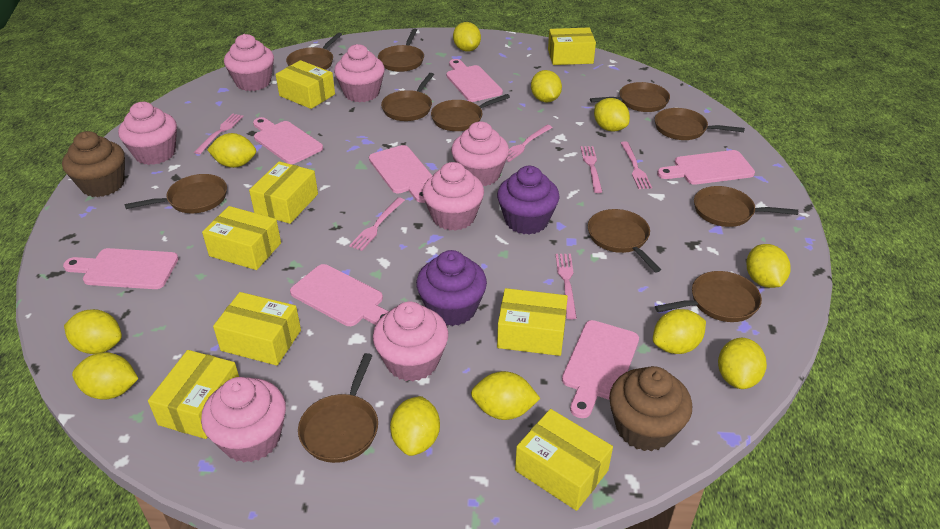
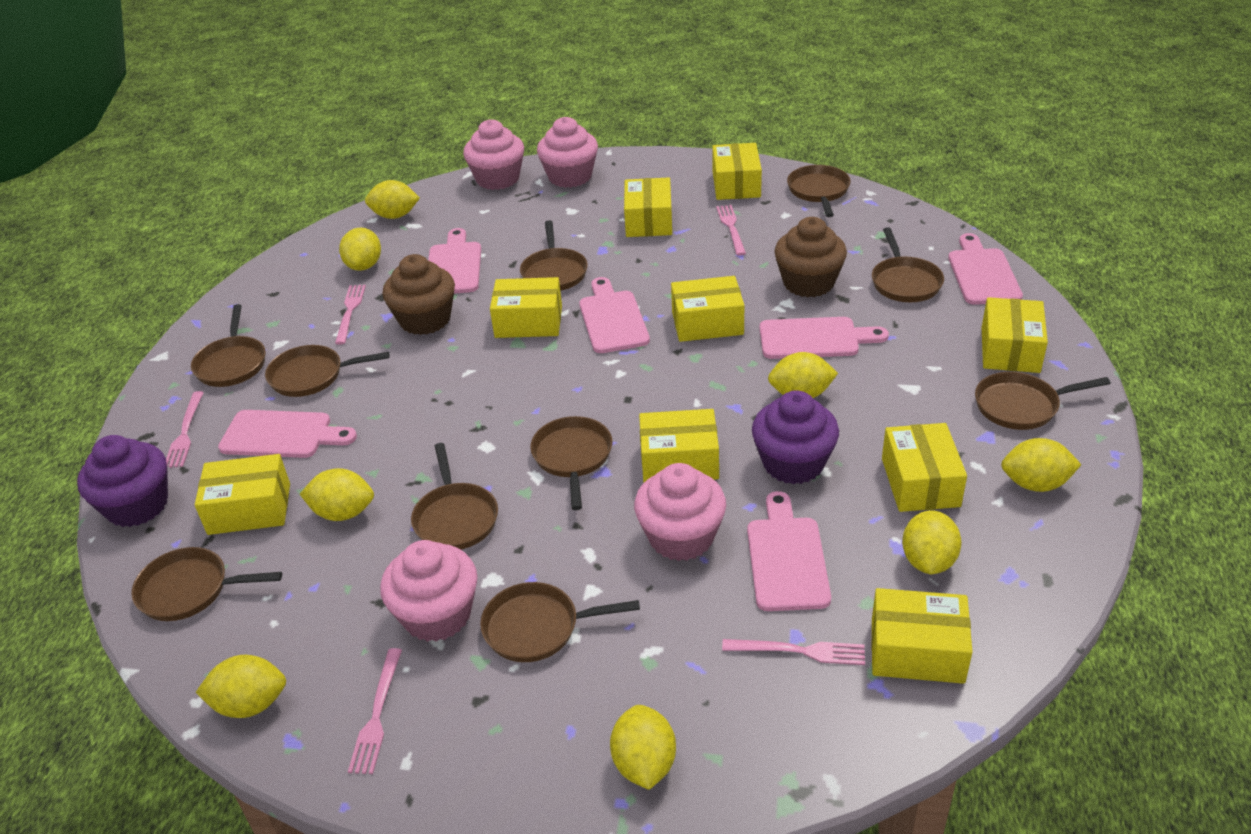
brown pan: 11 -> 10
pink cupcake: 7 -> 4
pink cutting board: 7 -> 6
pink fork: 6 -> 5
yellow box: 8 -> 9
yellow lemon: 11 -> 8

